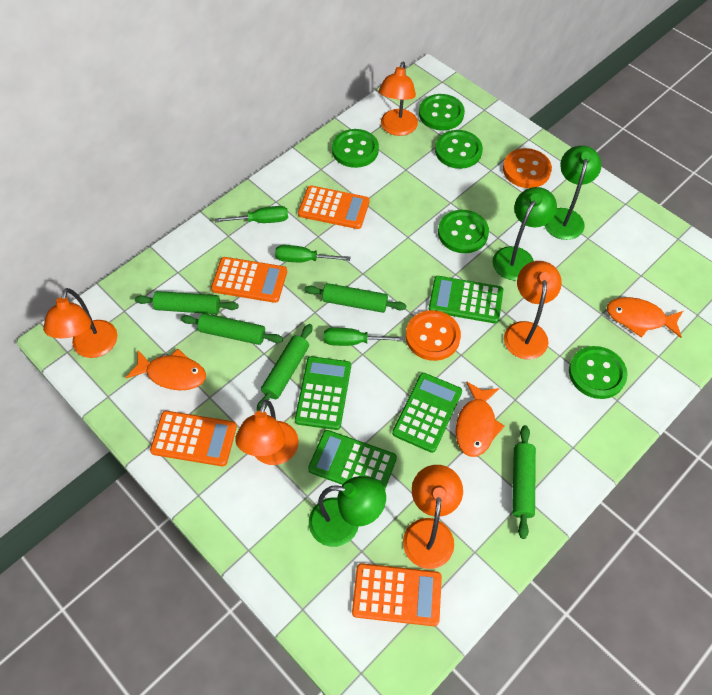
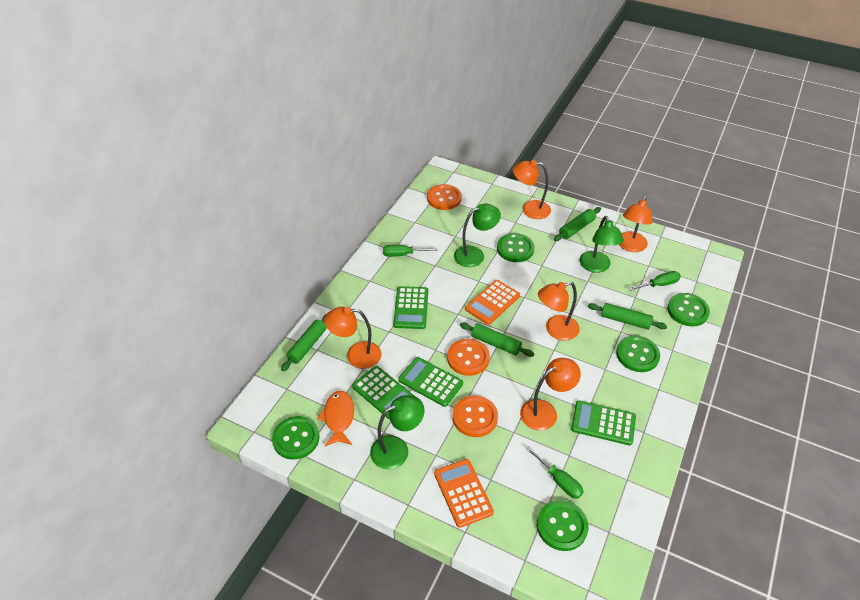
green rolling pin: 5 -> 4
orange button: 2 -> 3
orange calculator: 4 -> 2
orange fish: 3 -> 1

